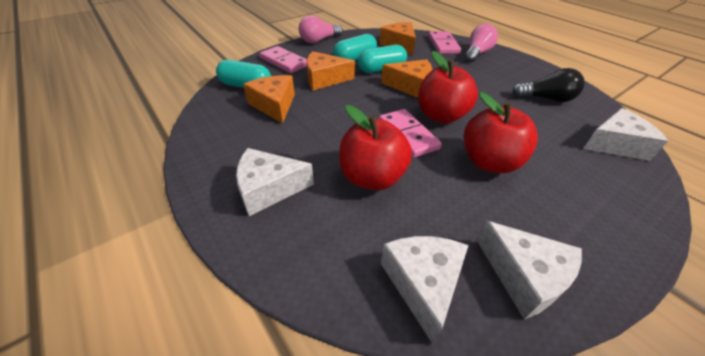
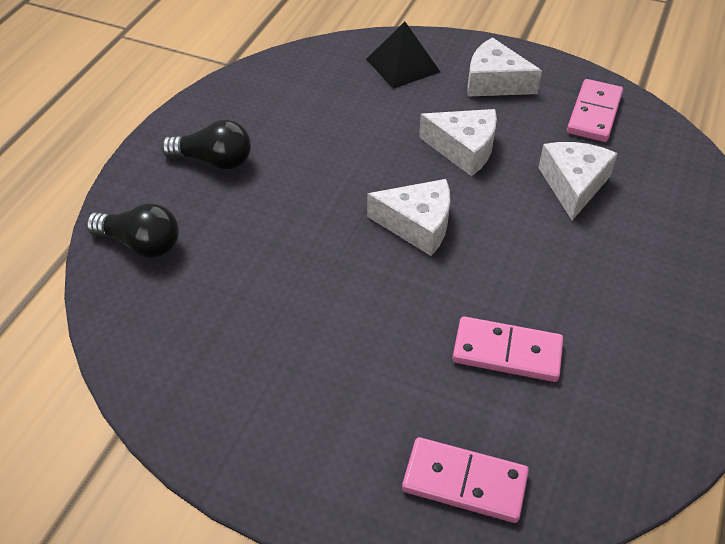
black light bulb: 1 -> 2
black pyramid: 0 -> 1
orange cheese: 4 -> 0
pink light bulb: 2 -> 0
red apple: 3 -> 0
turquoise capsule: 3 -> 0

